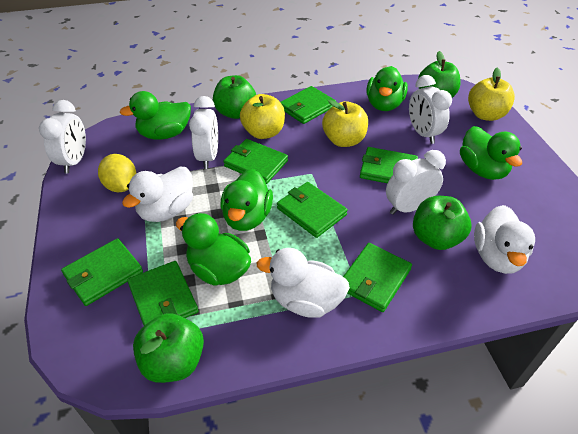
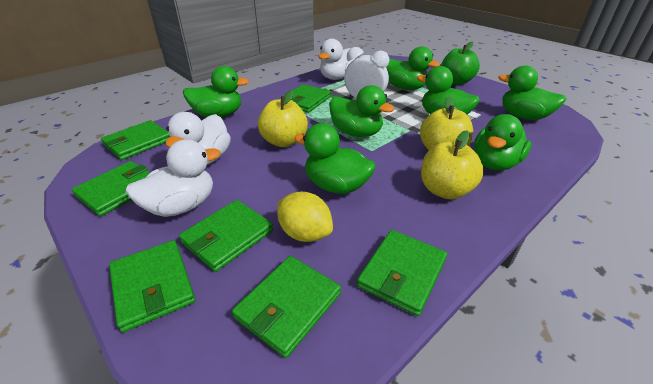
green apple: 4 -> 1
green duck: 5 -> 7
white clock: 4 -> 1

